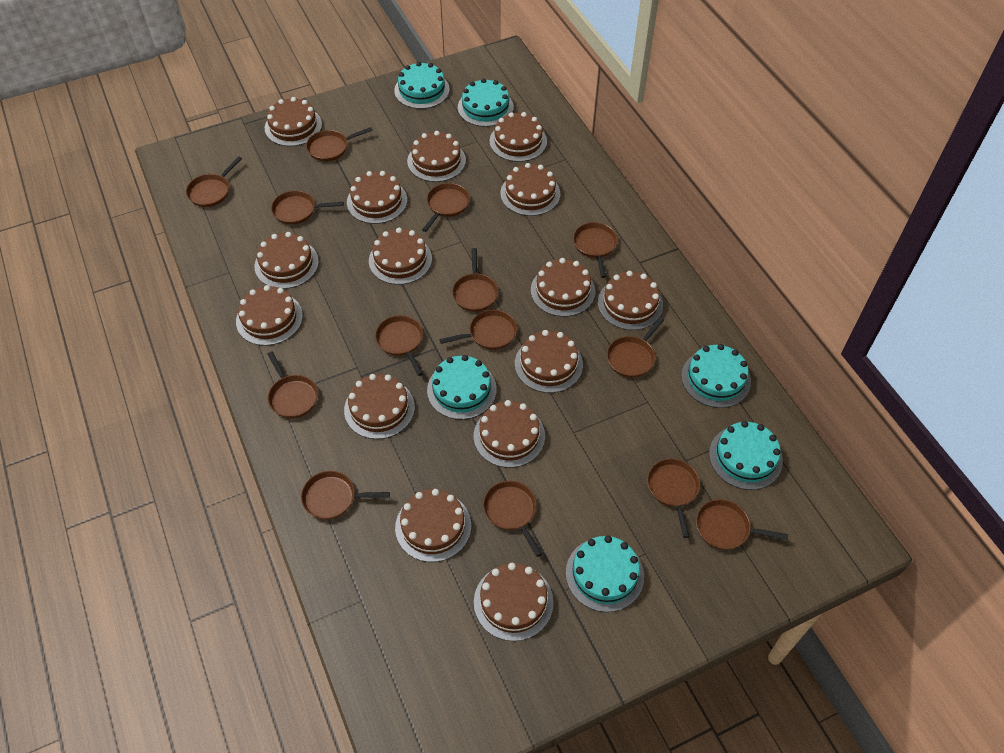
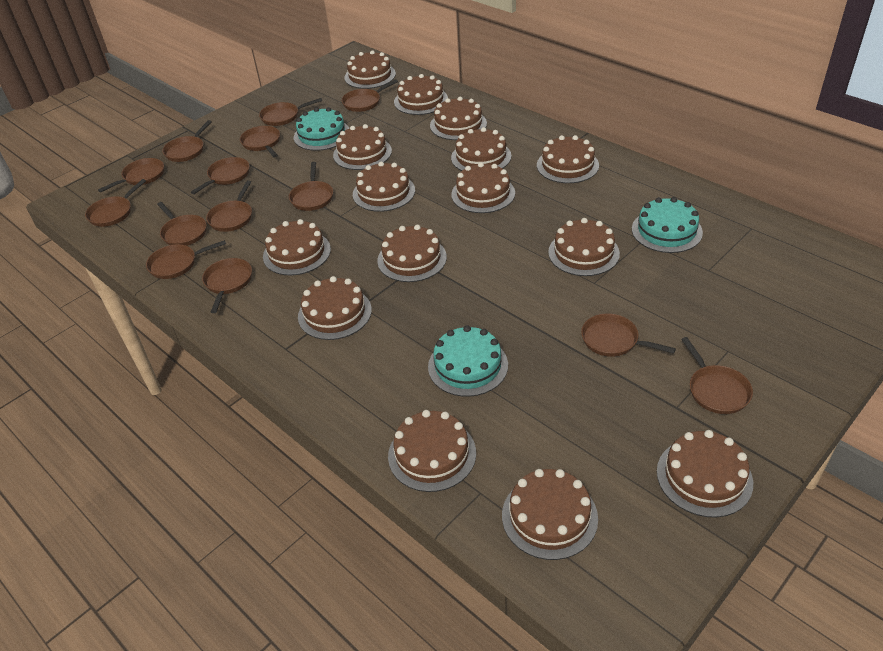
turquoise cake: 6 -> 3

